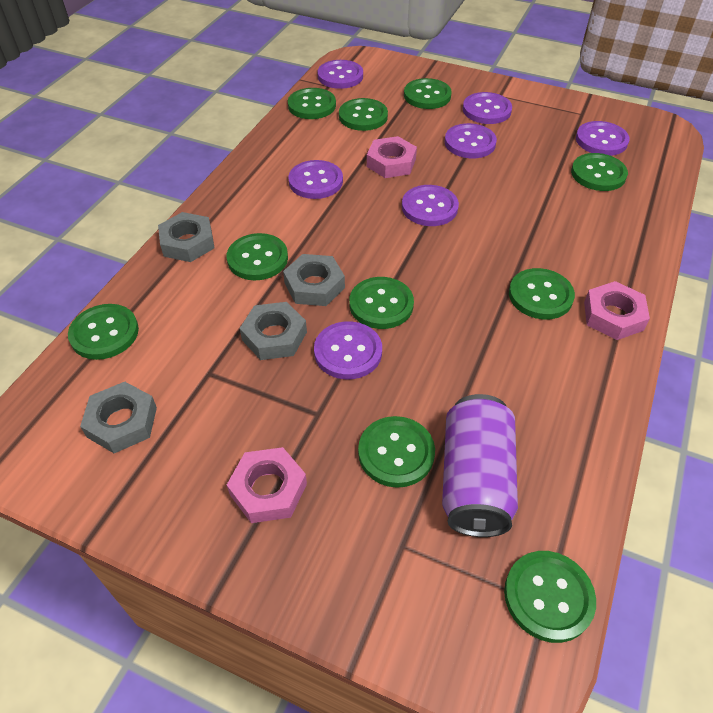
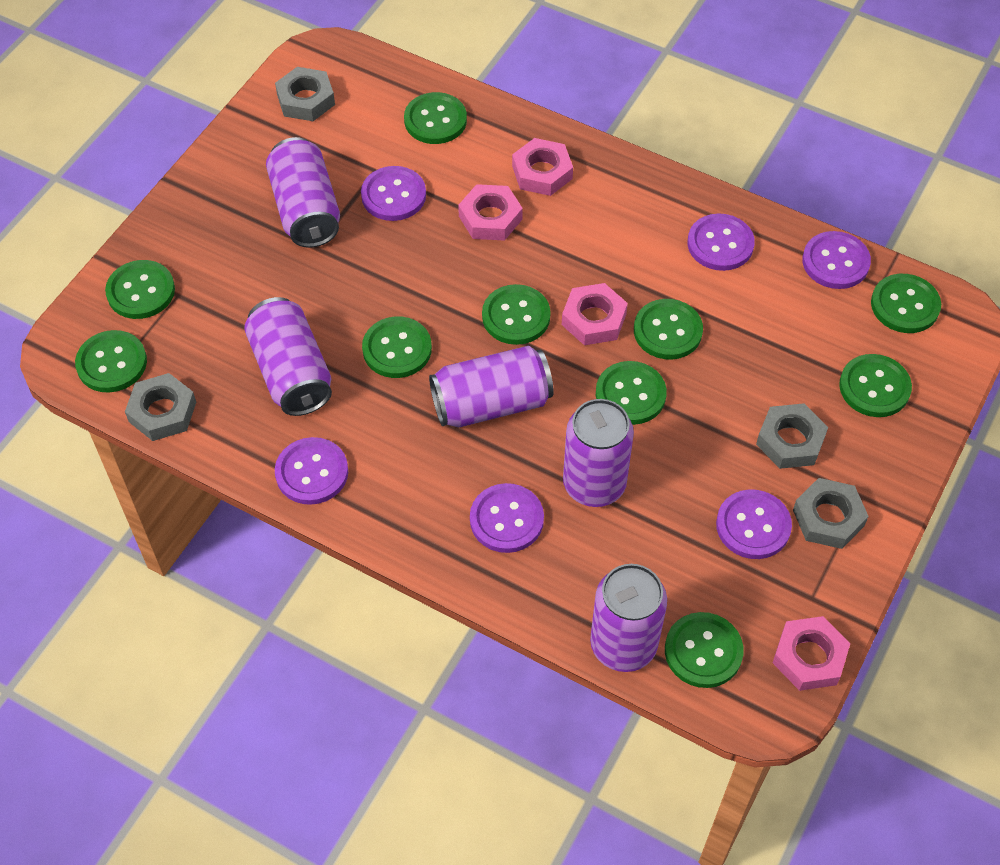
pink nut: 3 -> 4
purple button: 7 -> 6
purple can: 1 -> 5

